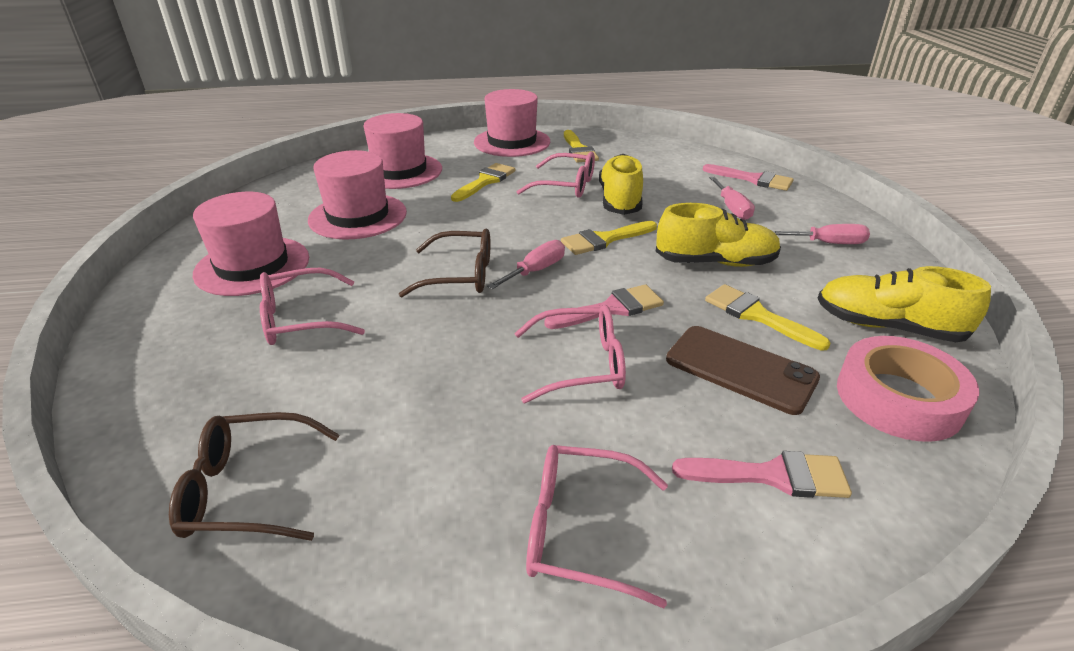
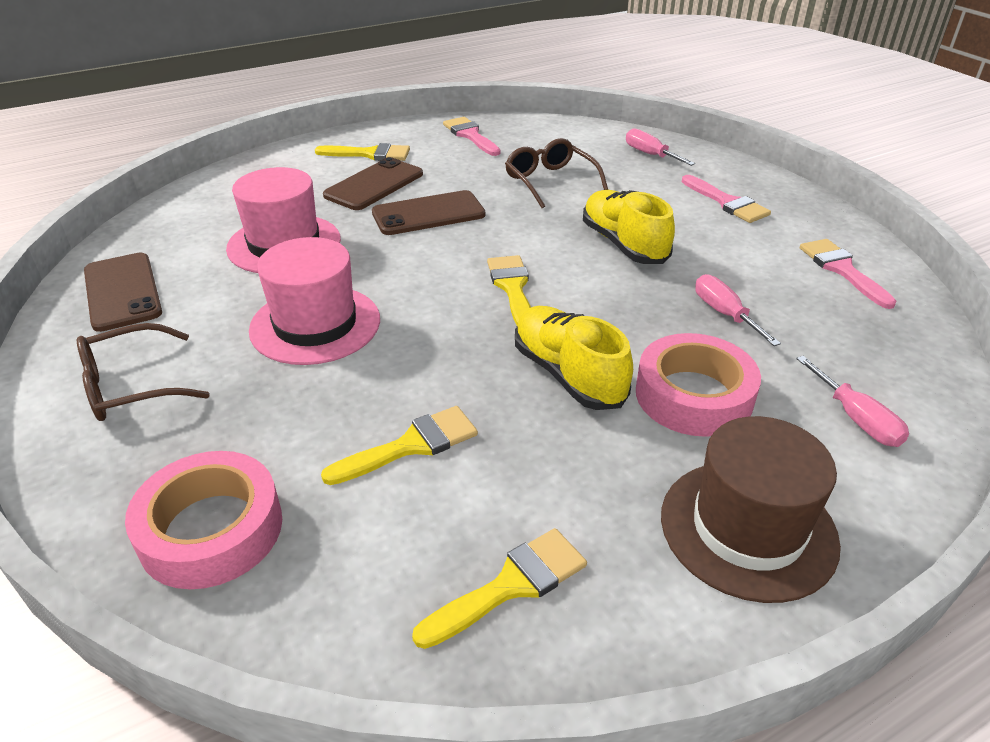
brown hat: 0 -> 1
brown phone: 1 -> 3
pink glasses: 4 -> 0
pink hat: 4 -> 2
pink tape: 1 -> 2
yellow shoe: 3 -> 2

